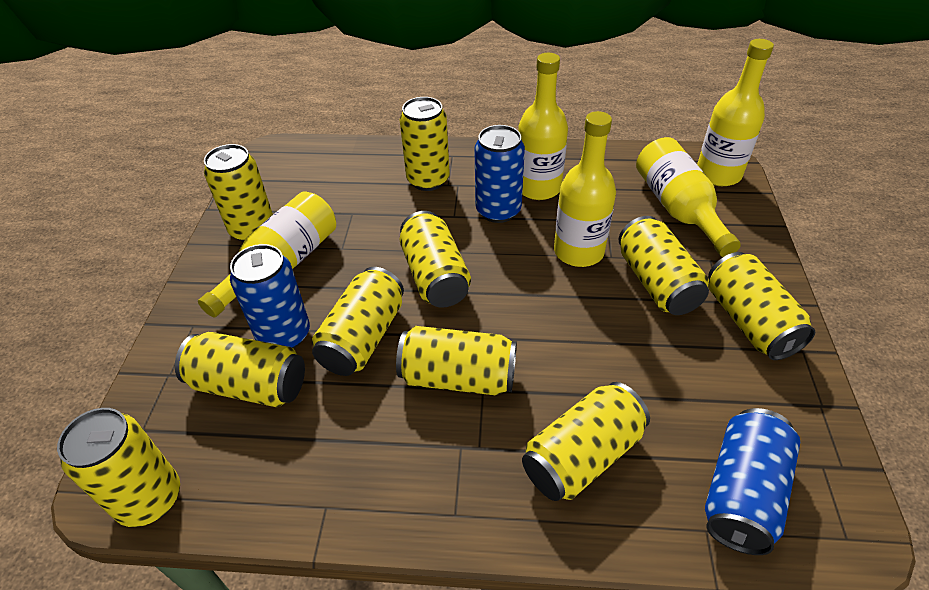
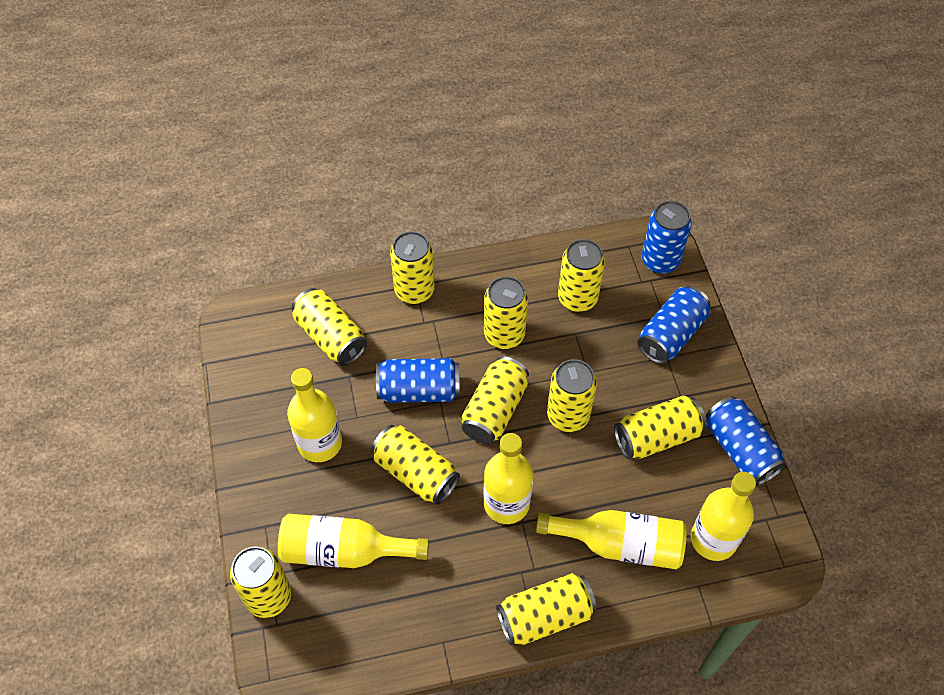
blue can: 3 -> 4

